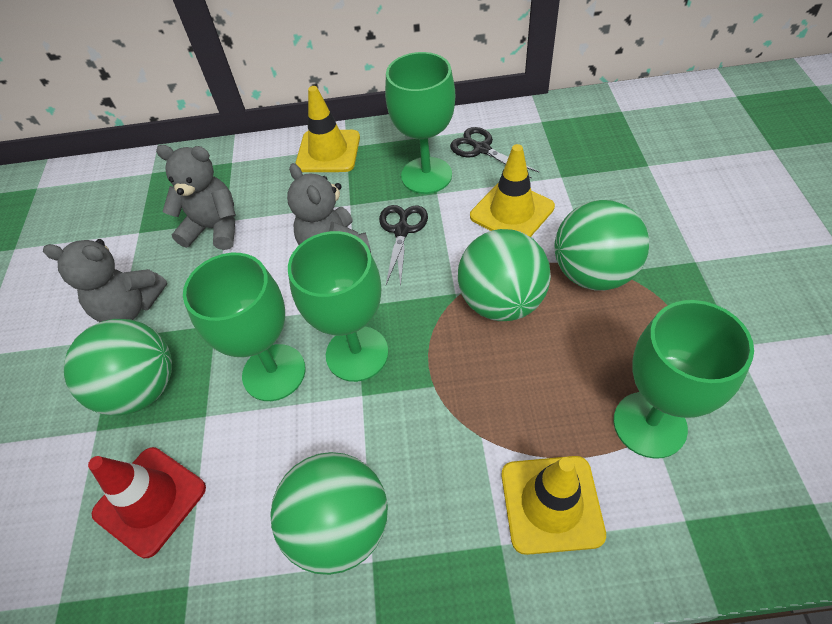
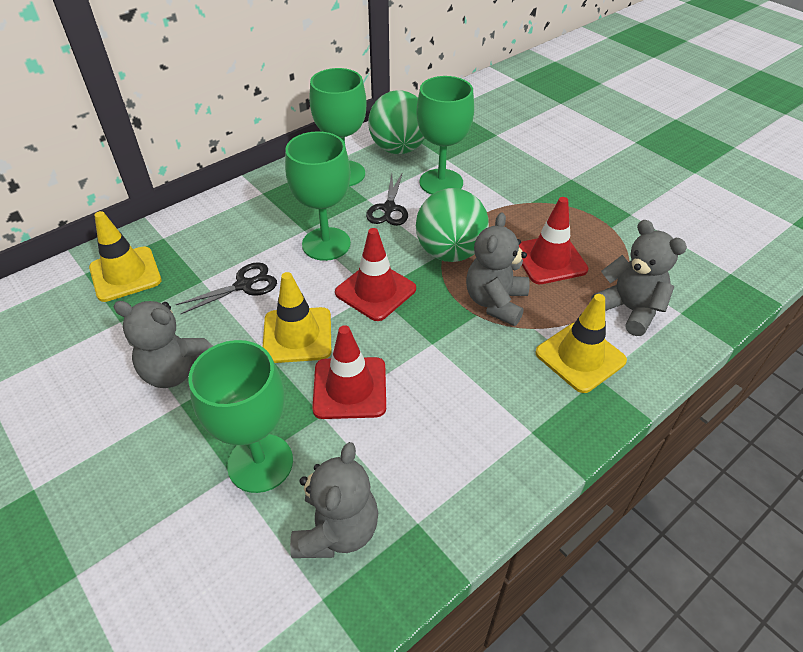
green ball: 4 -> 2
grey teddy bear: 3 -> 4
red traffic cone: 1 -> 3

